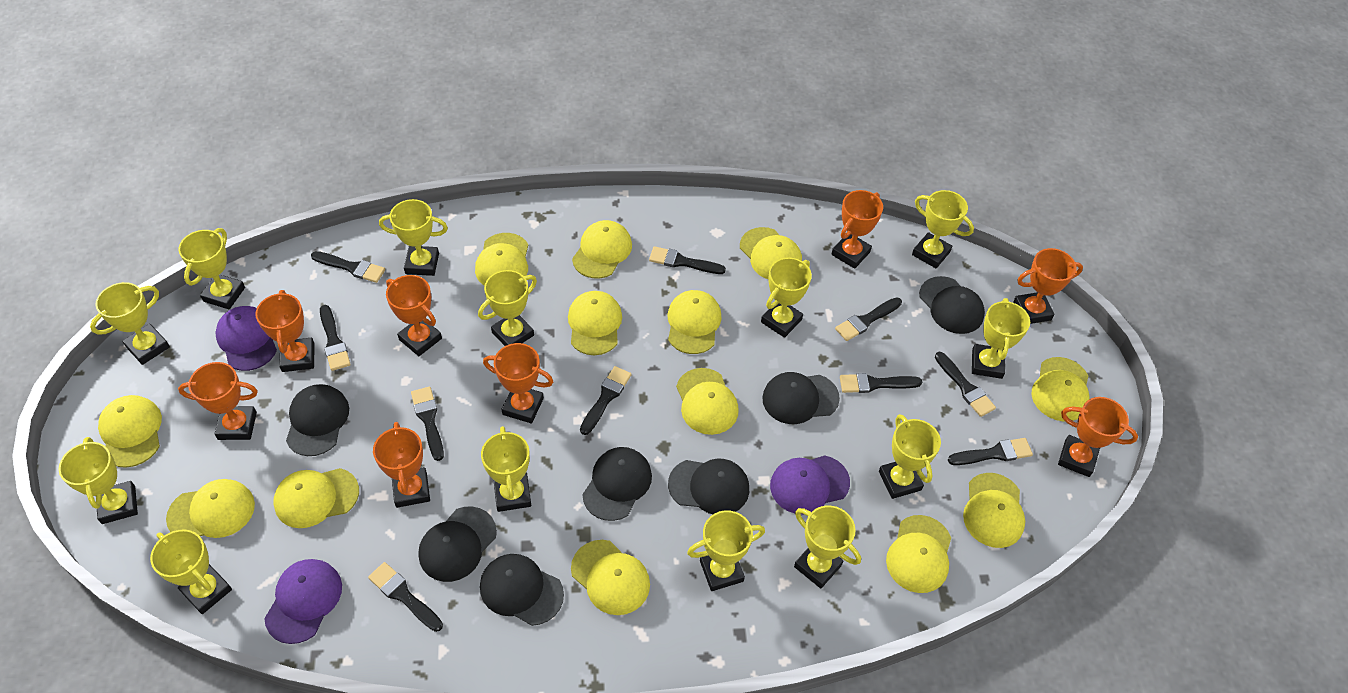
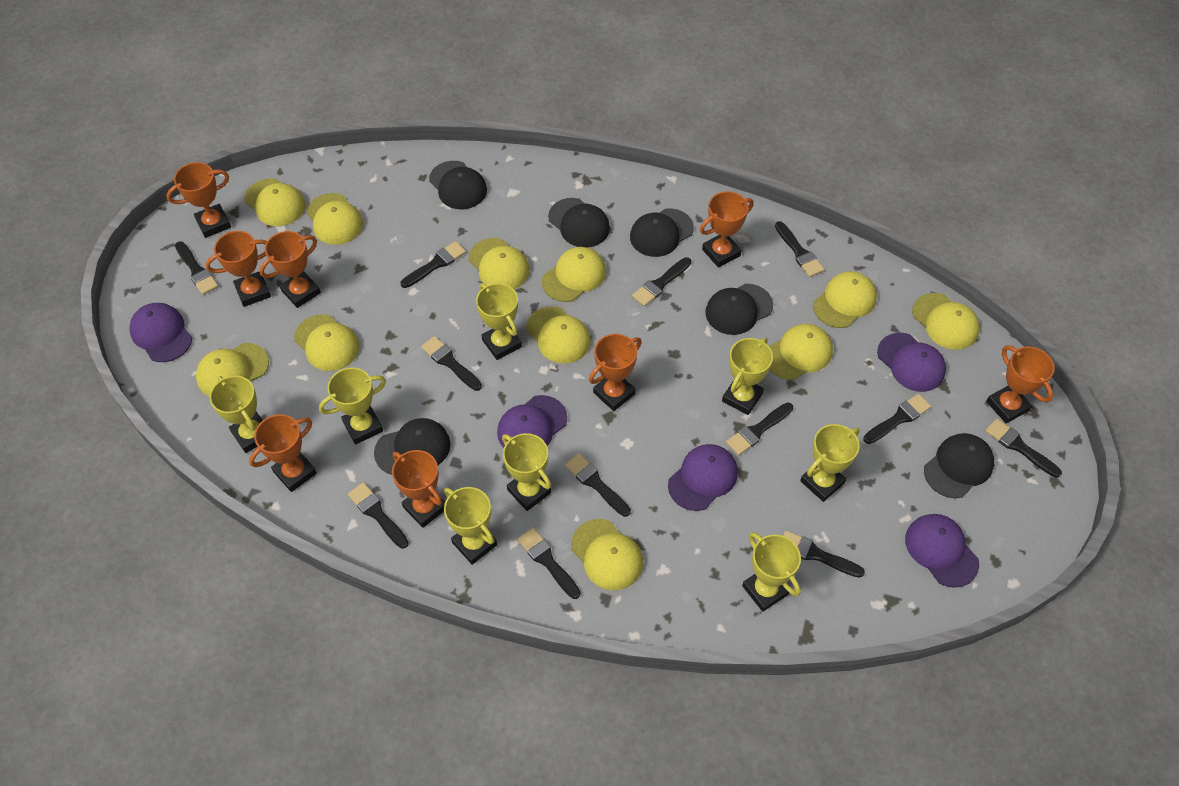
black brush: 10 -> 12
black cap: 7 -> 6
purple cap: 3 -> 5
yellow cap: 13 -> 11
yellow trophy: 13 -> 8

